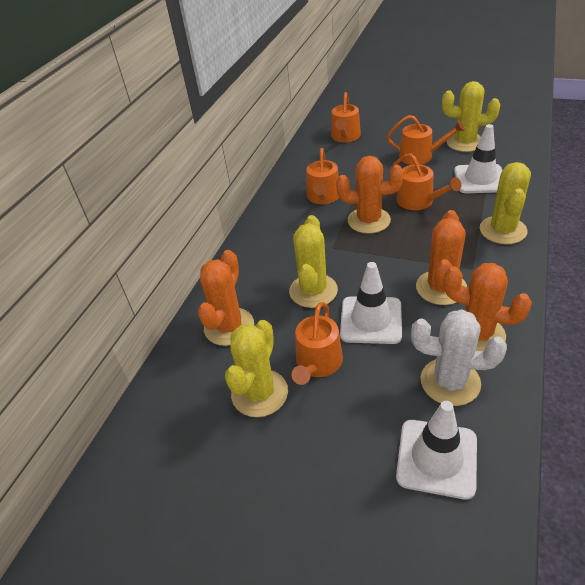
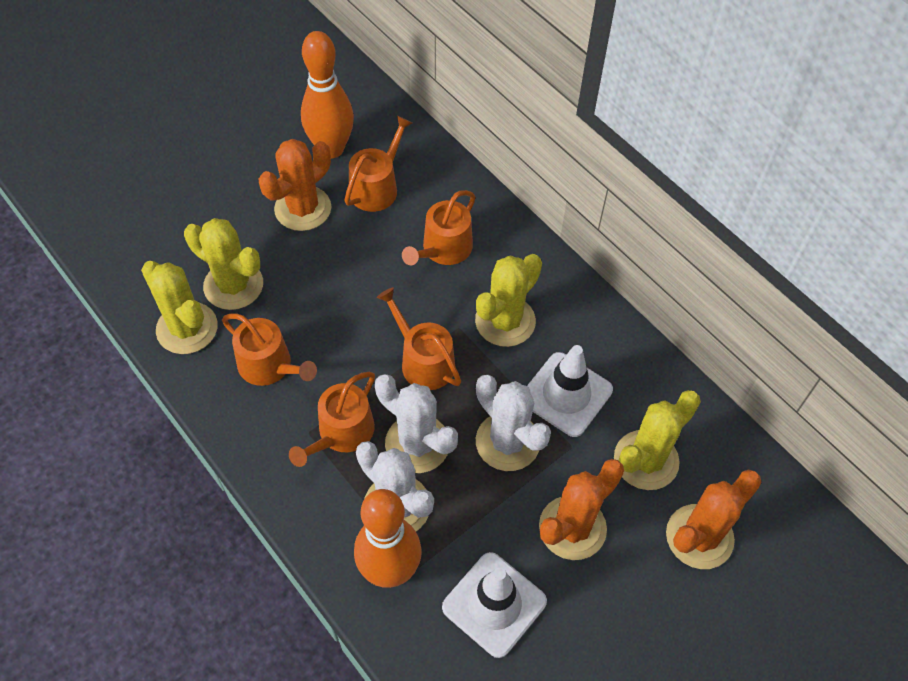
orange bowling pin: 0 -> 2
orange cactus: 4 -> 3
white cactus: 1 -> 3
white traffic cone: 3 -> 2

